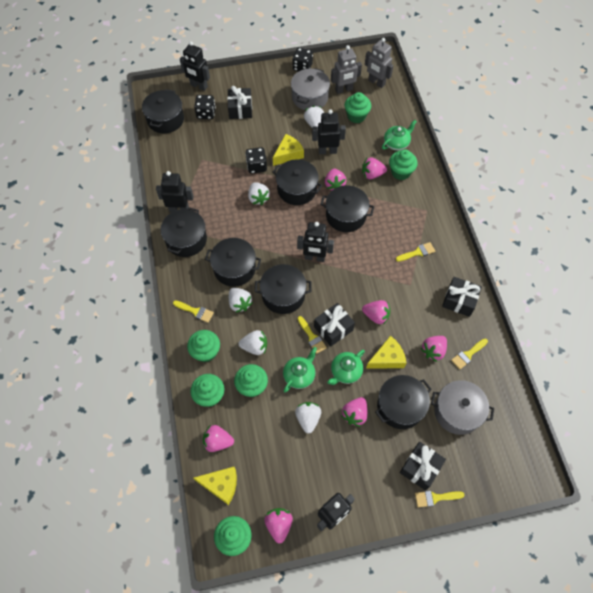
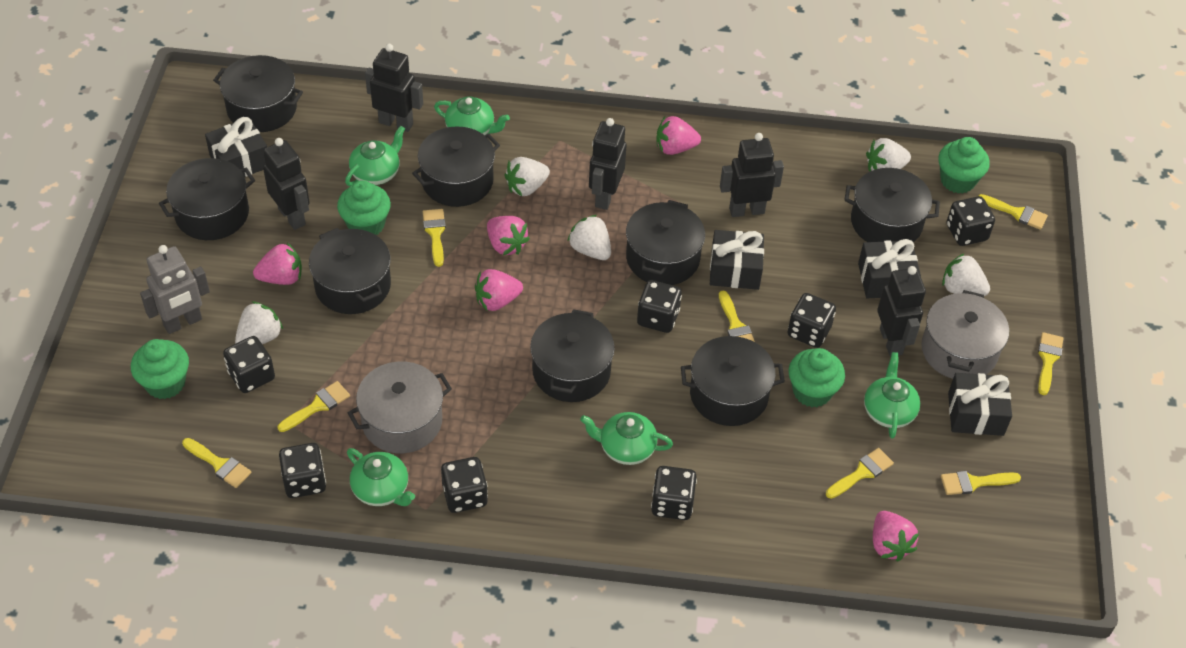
black dice: 3 -> 7
black pot: 7 -> 8
green cupcake: 6 -> 4
green teapot: 3 -> 5
grey robot: 2 -> 1
pink strawberry: 7 -> 5
yellow brush: 5 -> 8
yellow cheese: 3 -> 0

